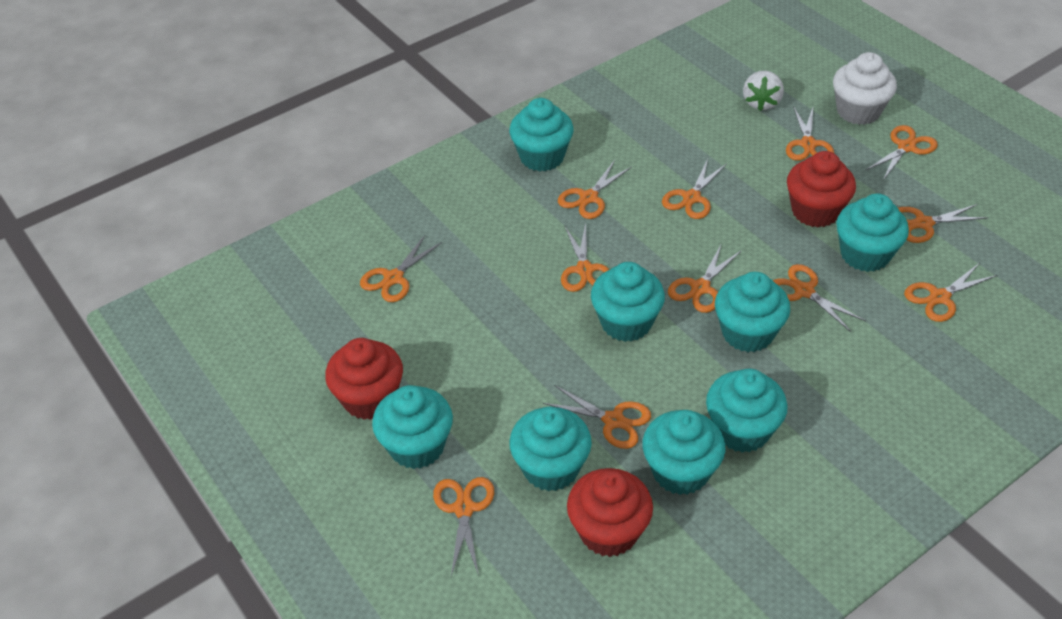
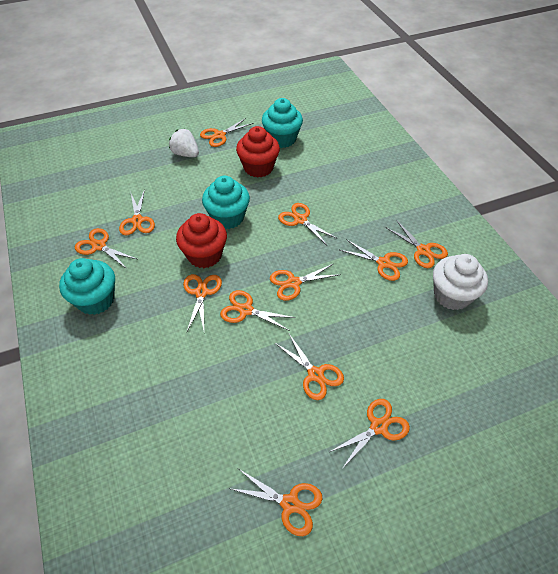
red cupcake: 3 -> 2
turquoise cupcake: 8 -> 3

